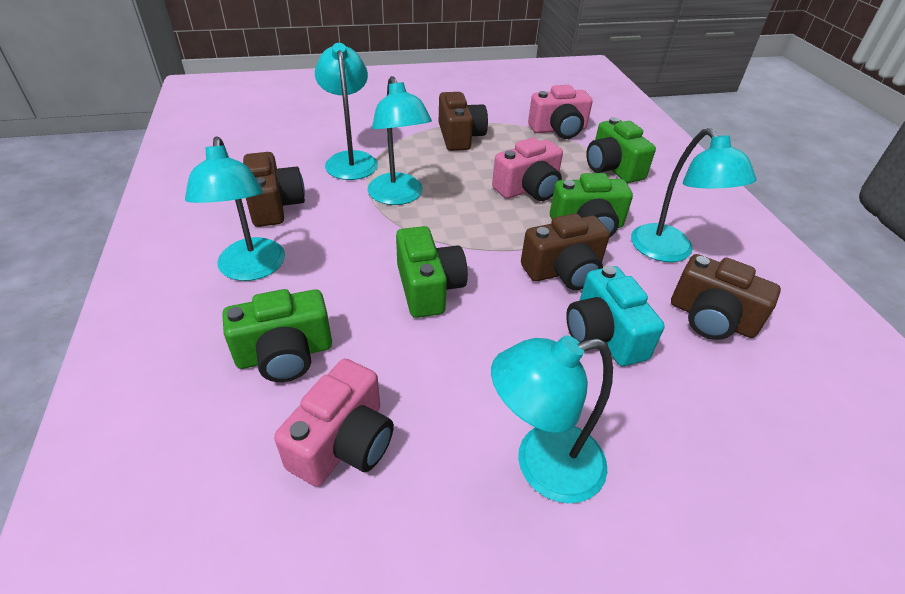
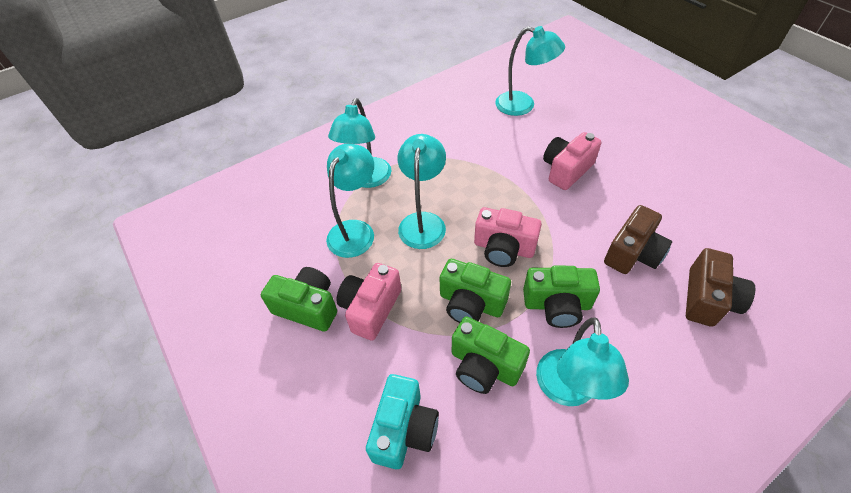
brown camera: 4 -> 2

